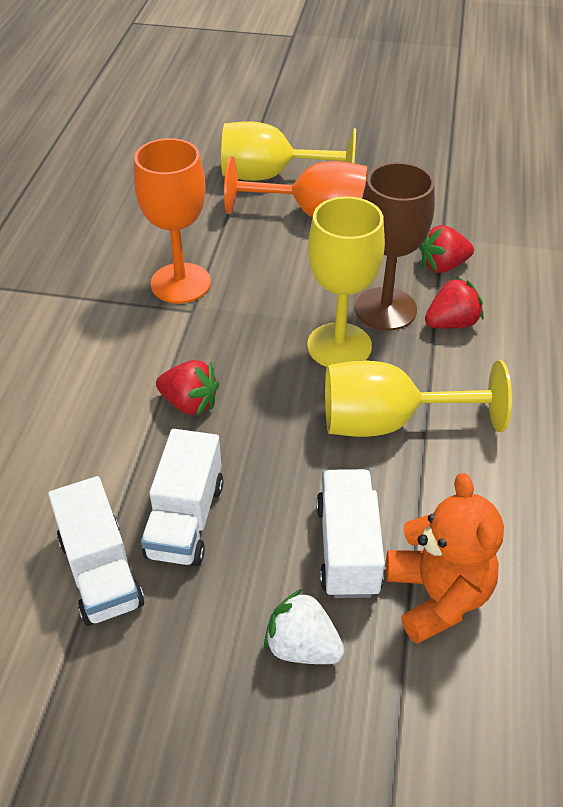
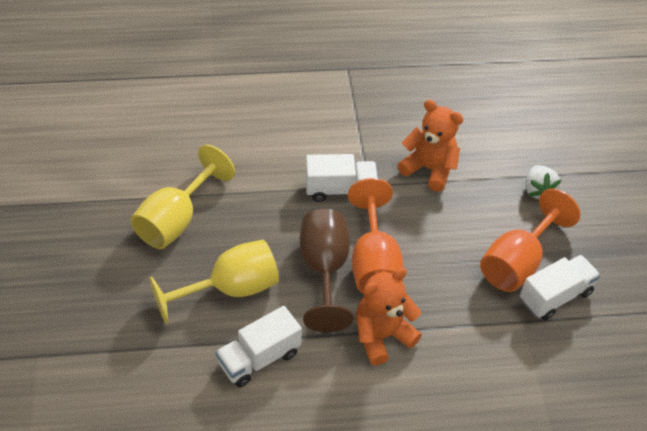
orange teddy bear: 1 -> 2
red strawberry: 3 -> 0
yellow goblet: 3 -> 2

